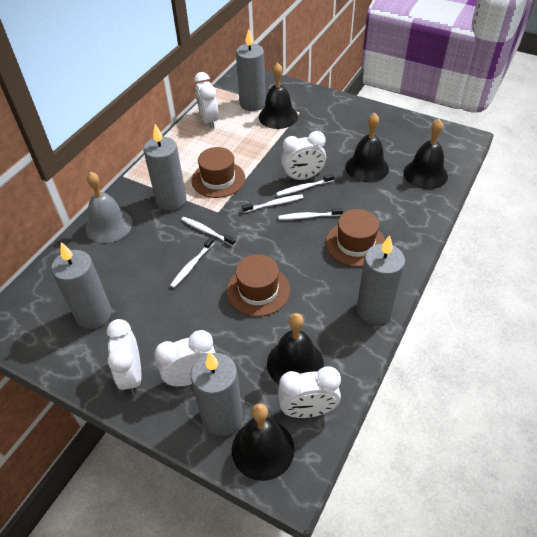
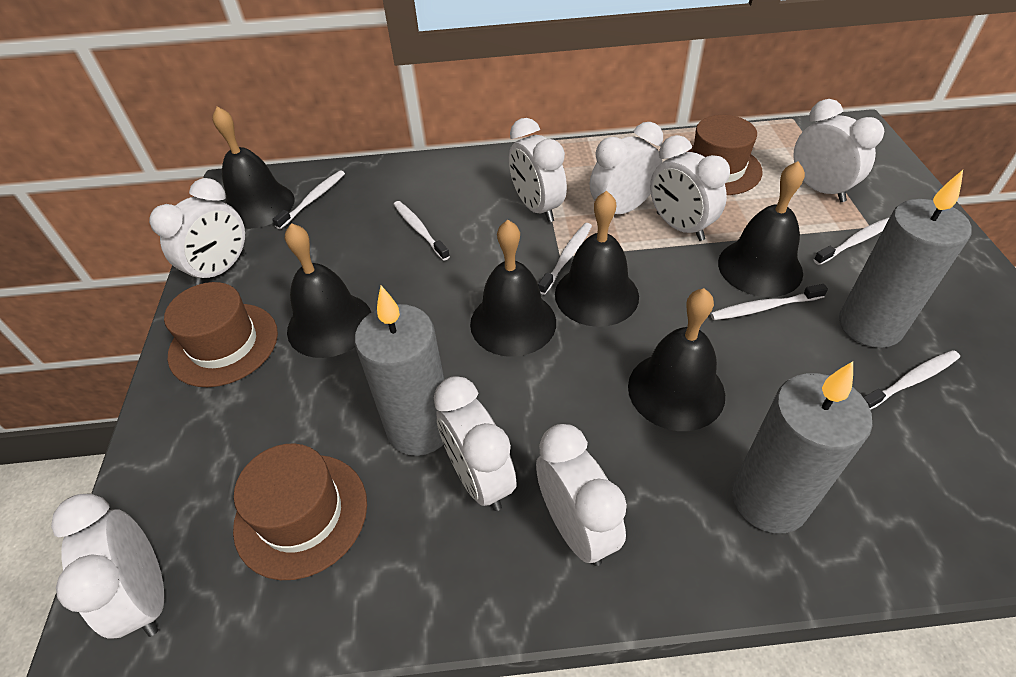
black bell: 5 -> 6
grey bell: 1 -> 0
grey candle: 5 -> 3
white clock: 5 -> 8
white toothbrush: 5 -> 6

